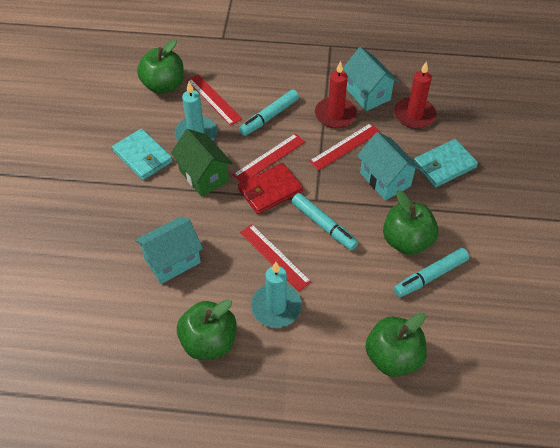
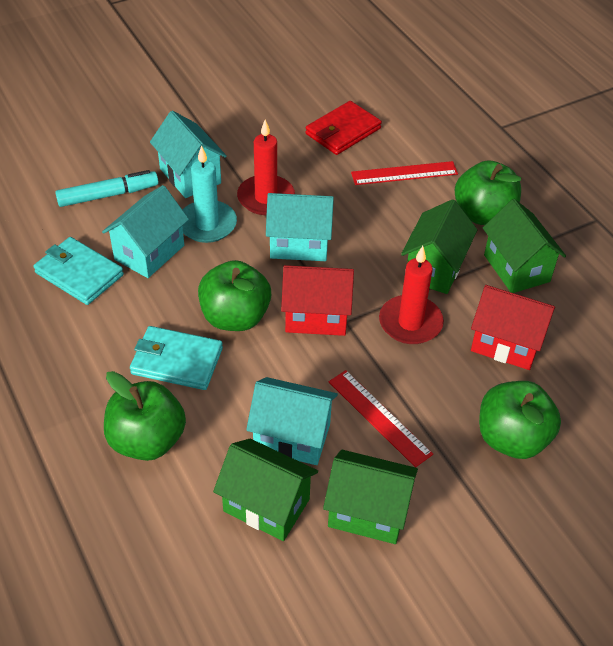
green house: 1 -> 4
red house: 0 -> 2
red ruler: 4 -> 2
turquoise candle: 2 -> 1
turquoise house: 3 -> 4
turquoise marker: 3 -> 1

